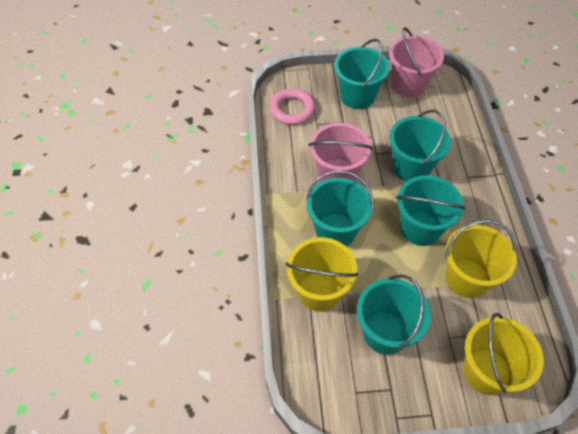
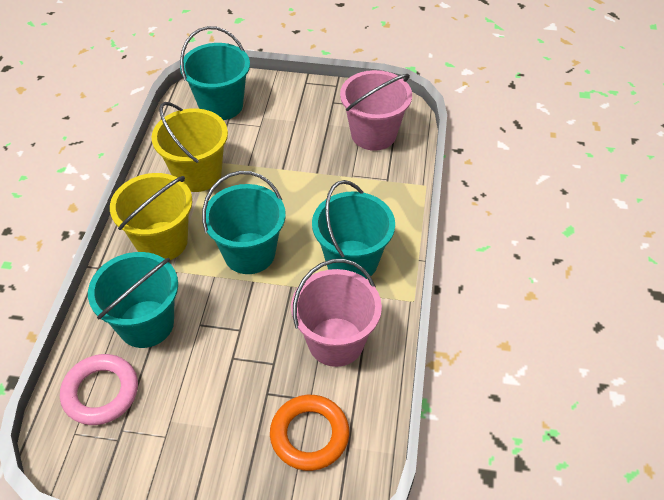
orange ring: 0 -> 1
turquoise bucket: 5 -> 4
yellow bucket: 3 -> 2

